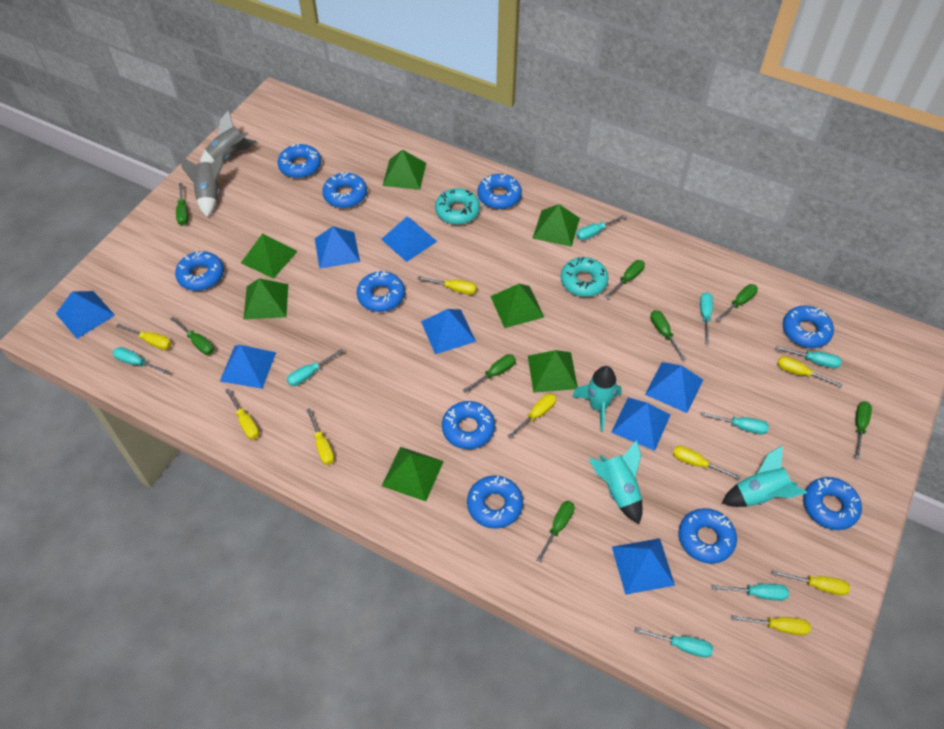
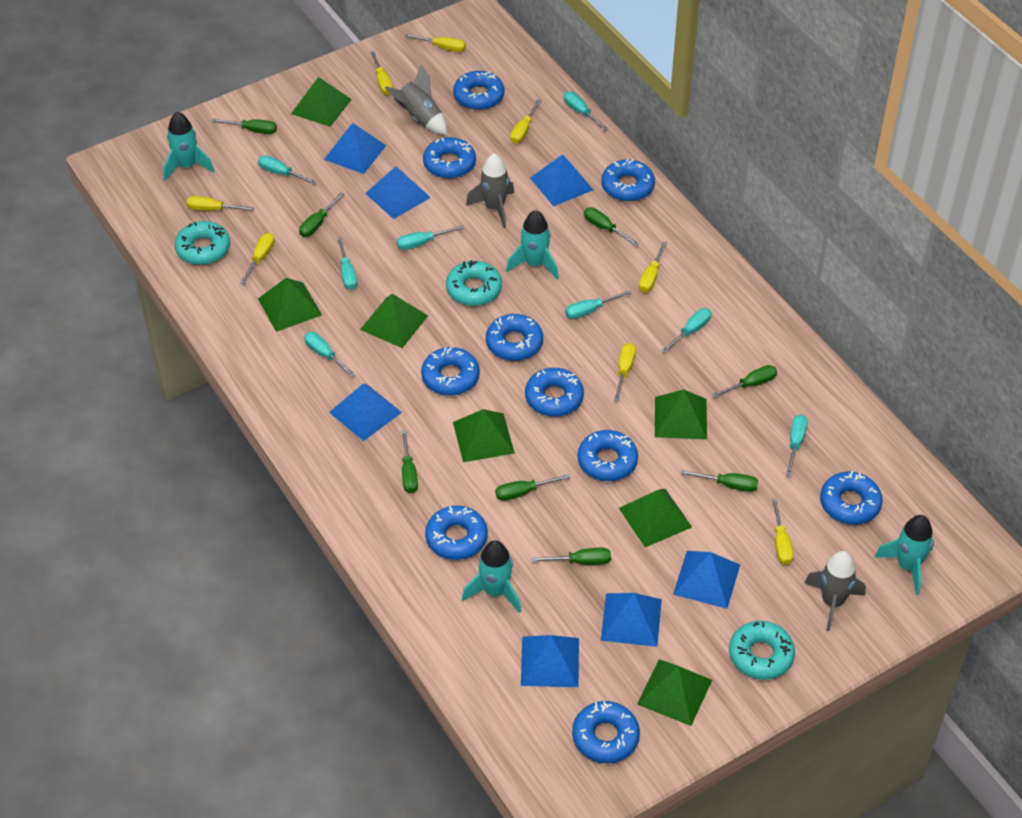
blue pyramid: 8 -> 7
grey rocket: 2 -> 3
turquoise donut: 2 -> 3
turquoise rocket: 3 -> 4
yellow screwdriver: 9 -> 8

